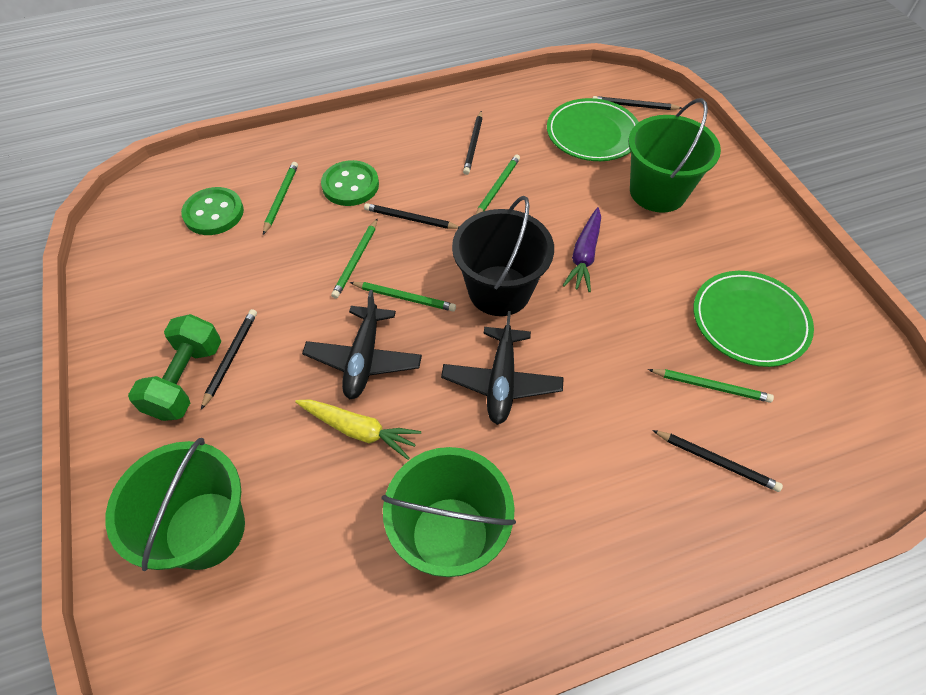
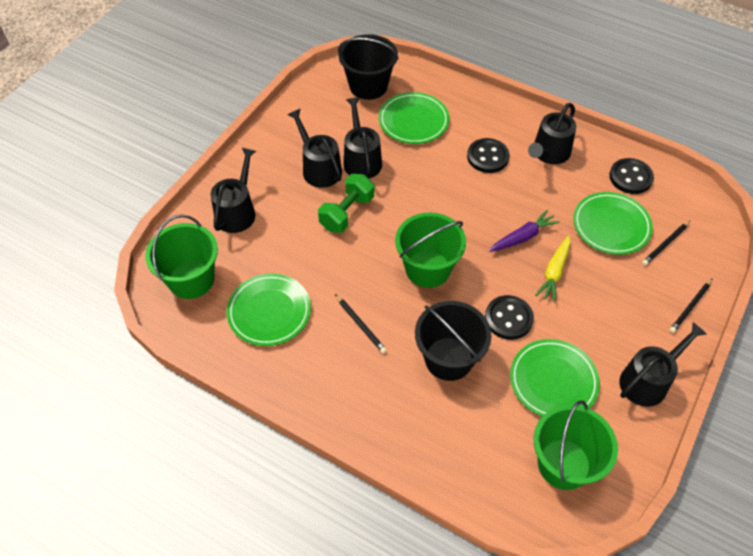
black bucket: 1 -> 2
black button: 0 -> 3
black pencil: 5 -> 3
black plane: 2 -> 0
black watering can: 0 -> 5
green button: 2 -> 0
green pencil: 5 -> 0
green plate: 2 -> 4

